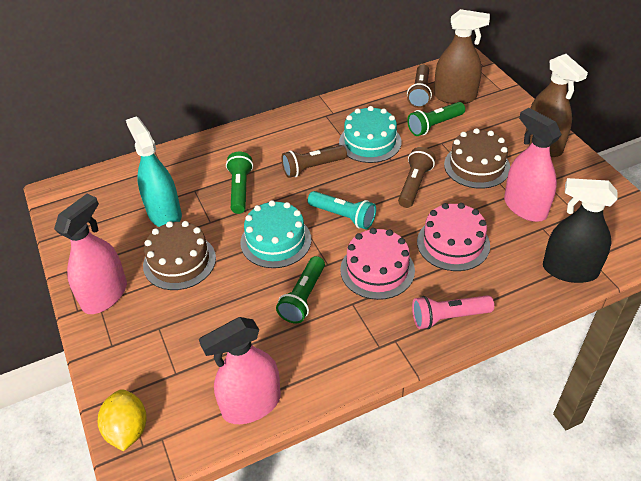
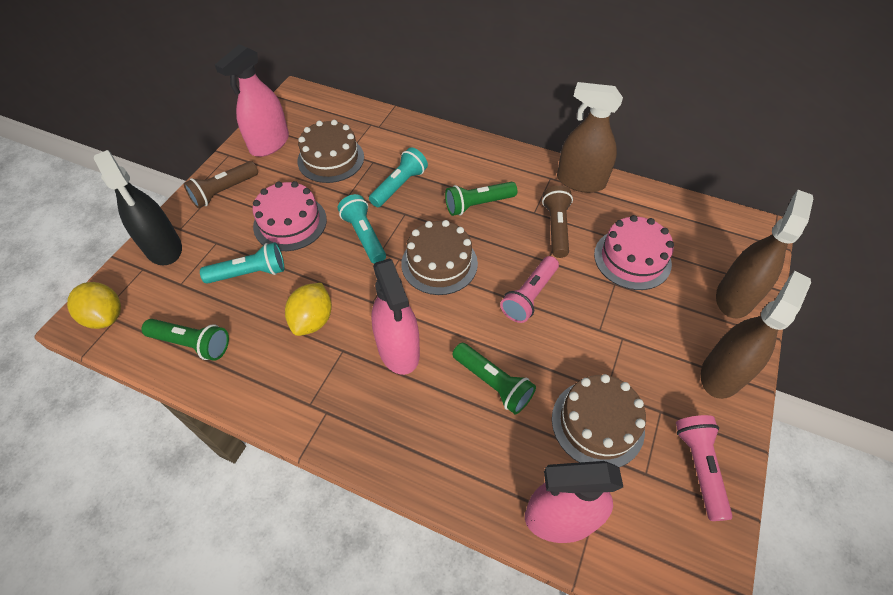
brown cake: 2 -> 3
brown flashlight: 3 -> 2
brown spray bottle: 2 -> 3
pink flashlight: 1 -> 2
turquoise cake: 2 -> 0
turquoise flashlight: 1 -> 3
turquoise spray bottle: 1 -> 0
yellow lemon: 1 -> 2

